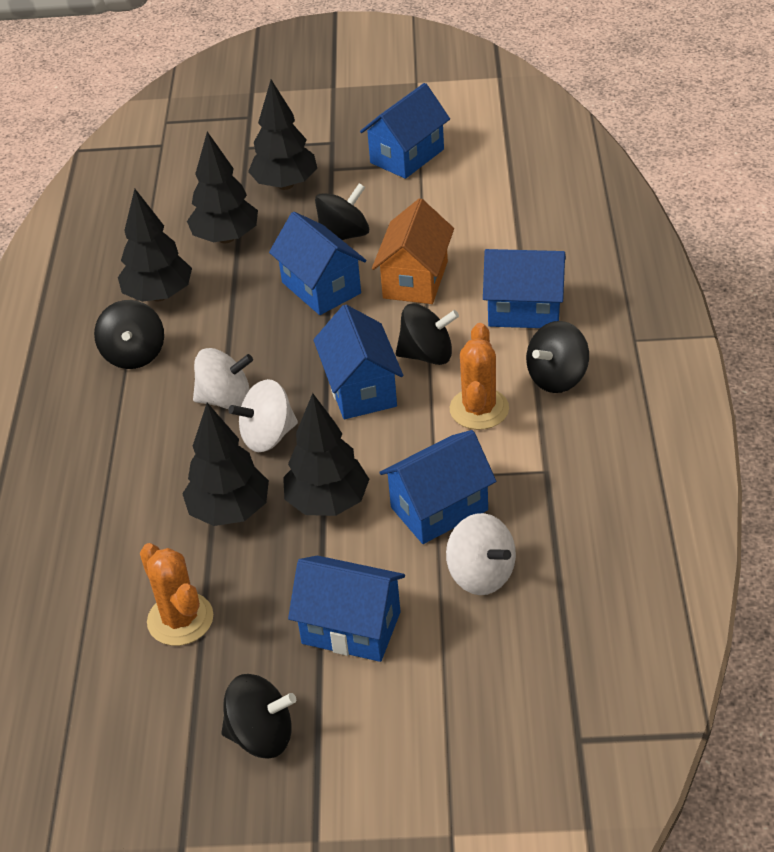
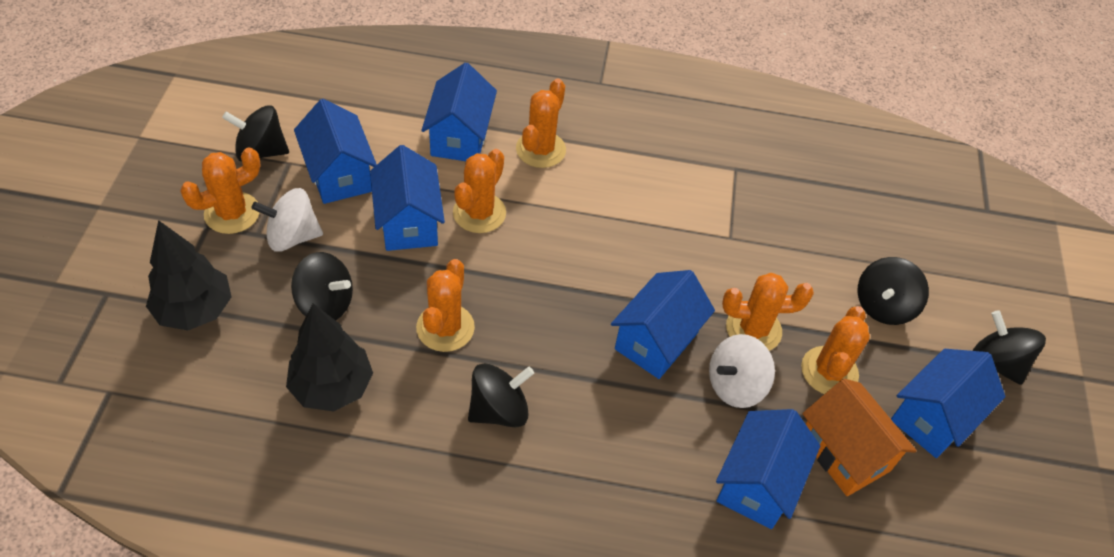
black tree: 5 -> 2
orange cactus: 2 -> 6
white spinning top: 3 -> 2

